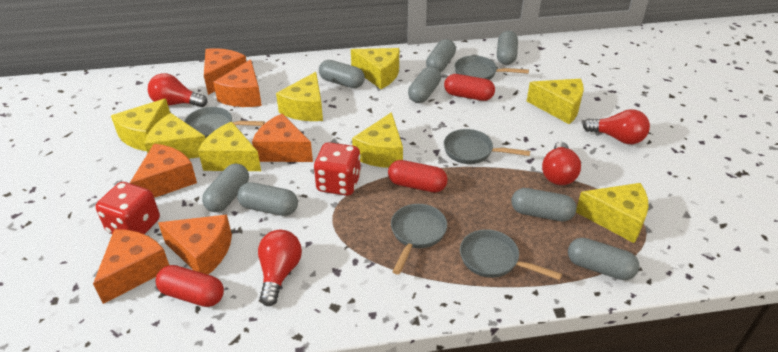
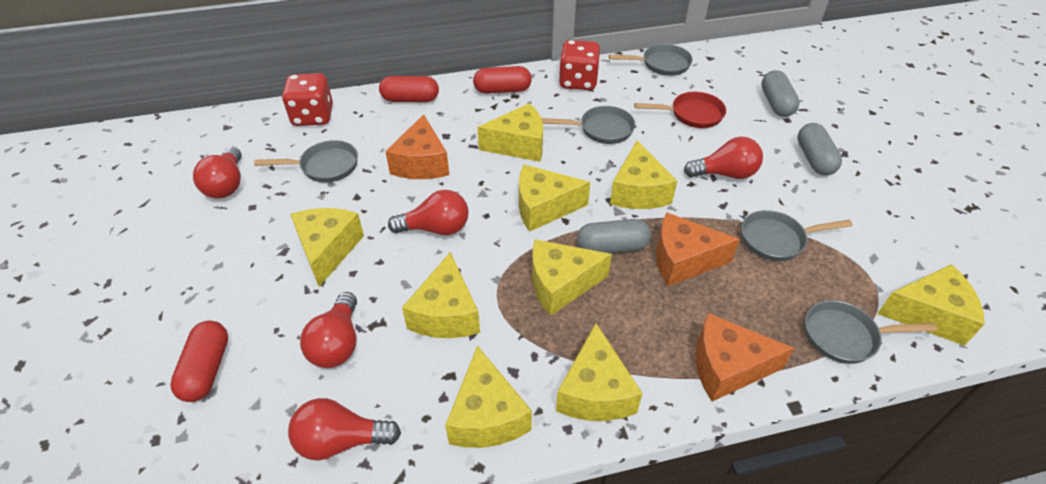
grey capsule: 8 -> 3
orange cheese: 6 -> 3
red light bulb: 4 -> 5
red pan: 0 -> 1
yellow cheese: 8 -> 9

